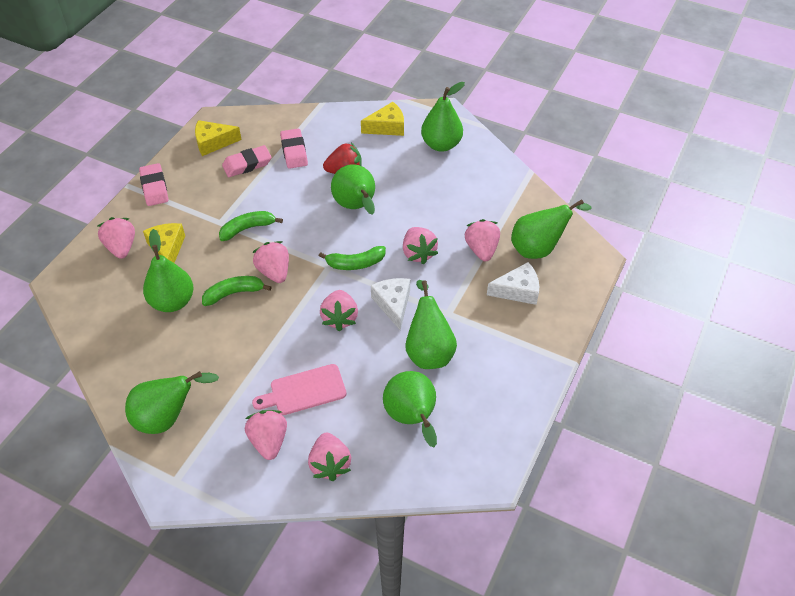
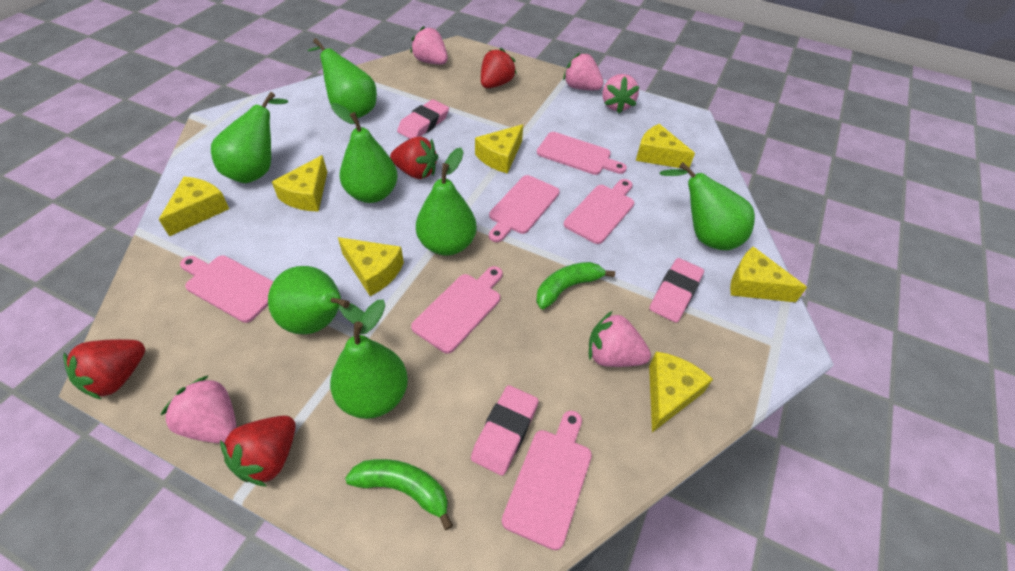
green banana: 3 -> 2
pink cutting board: 1 -> 6
pink strawberry: 7 -> 5
red strawberry: 1 -> 4
white cheese: 2 -> 0
yellow cheese: 3 -> 7

